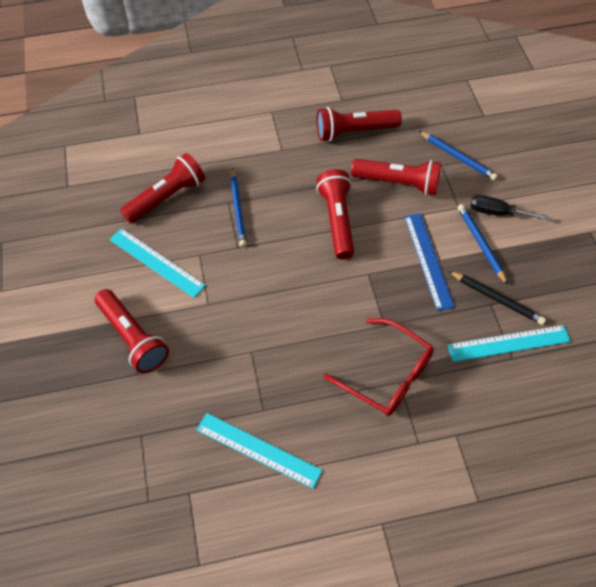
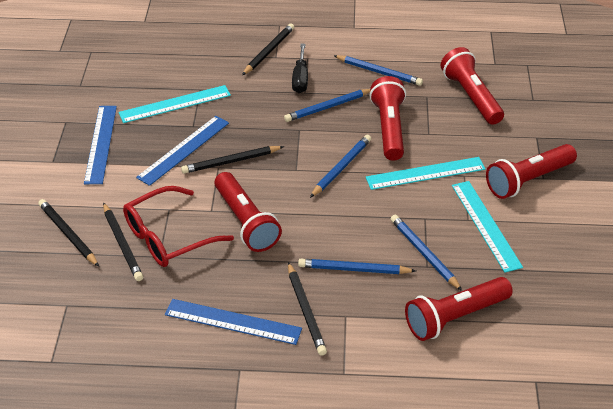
black pencil: 1 -> 5
blue pencil: 3 -> 5
blue ruler: 1 -> 3

